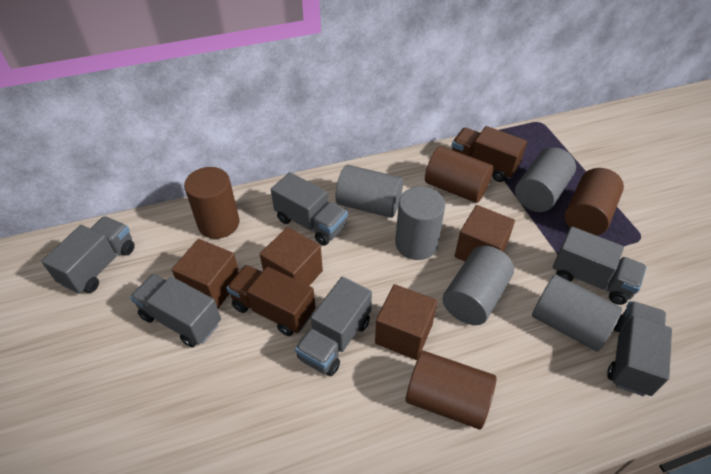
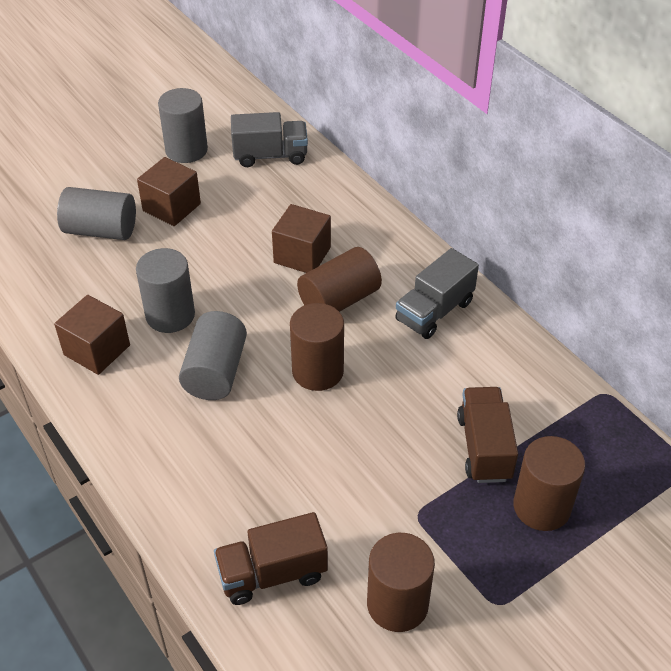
brown cube: 4 -> 3
grey cylinder: 5 -> 4
grey truck: 6 -> 2

